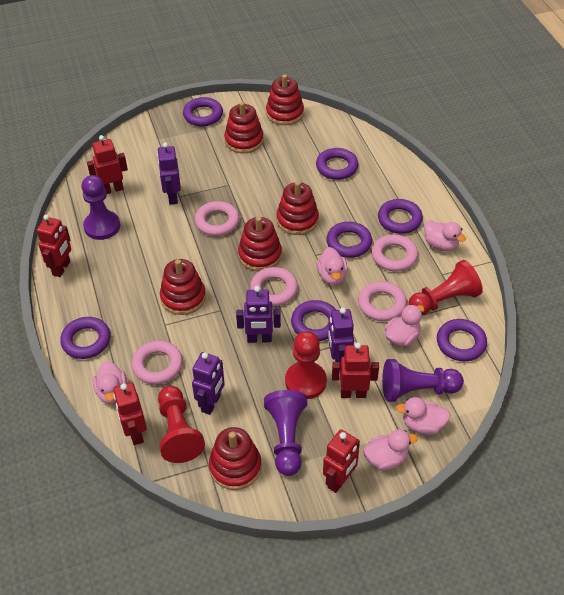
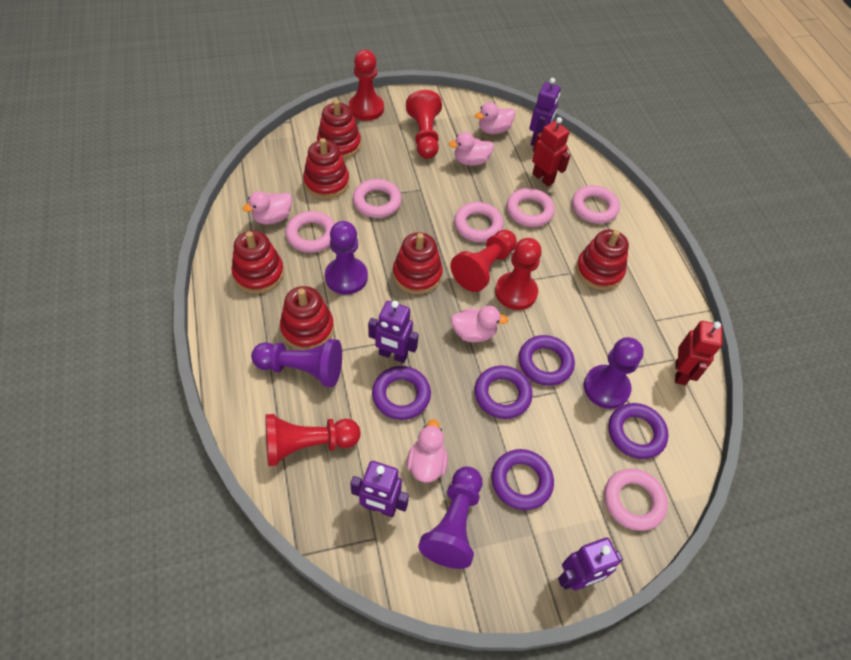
pink duck: 6 -> 5
pink ring: 5 -> 6
purple pawn: 3 -> 4
purple ring: 7 -> 5
red pawn: 3 -> 5
red robot: 5 -> 2

